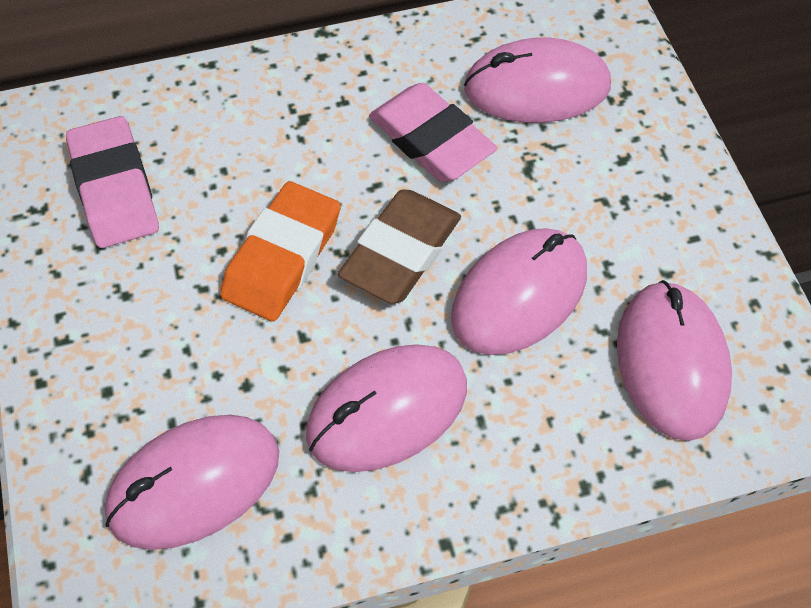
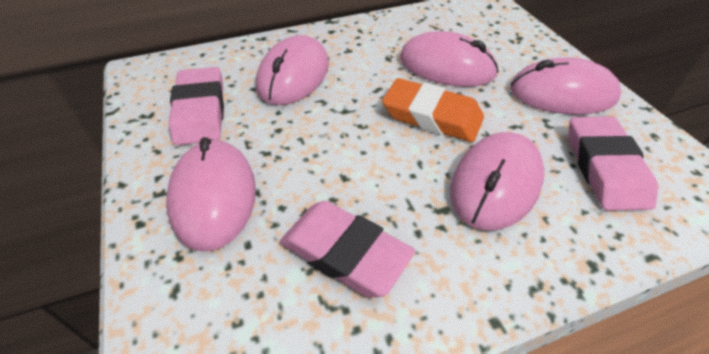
brown eraser: 1 -> 0
pink eraser: 2 -> 3

